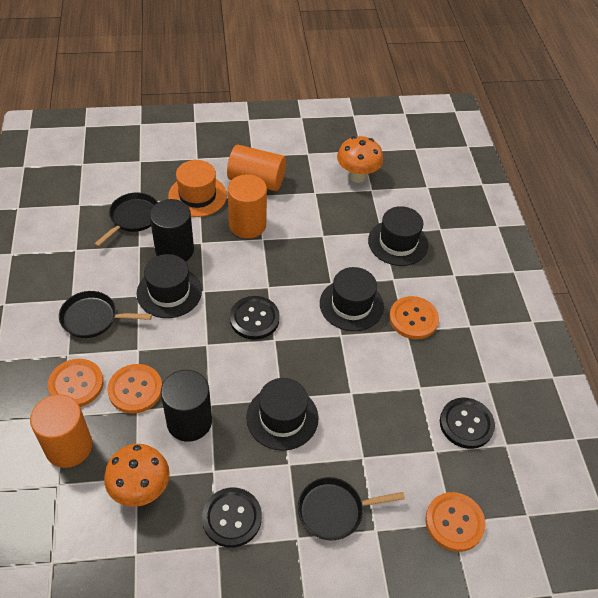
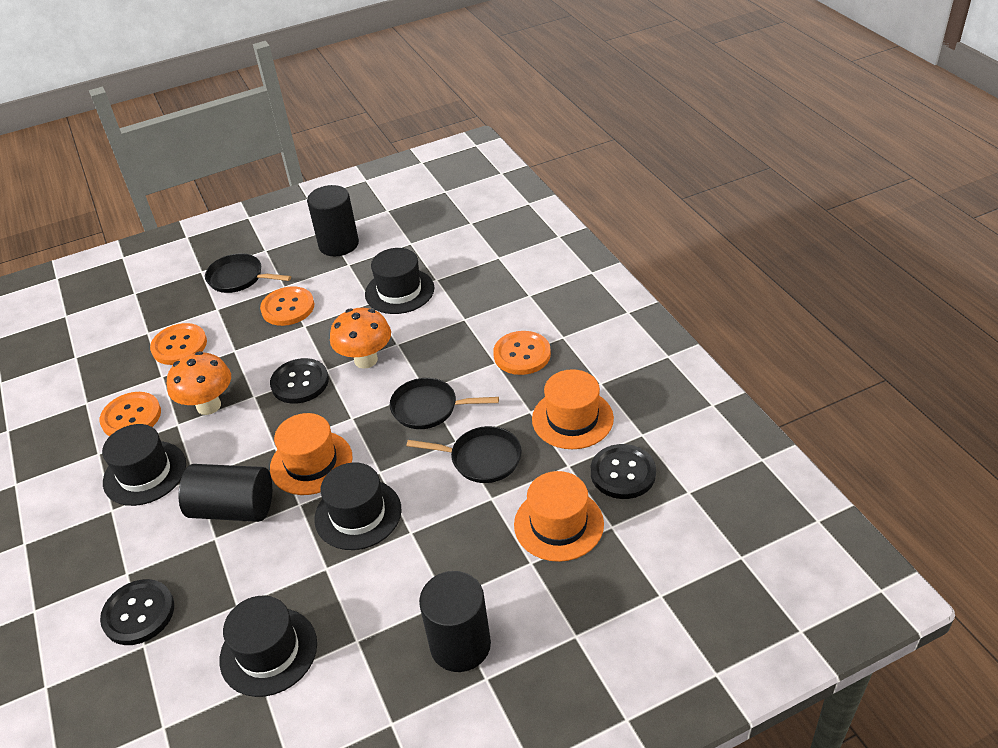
black cylinder: 2 -> 3
orange cylinder: 3 -> 0
orange hat: 1 -> 3

